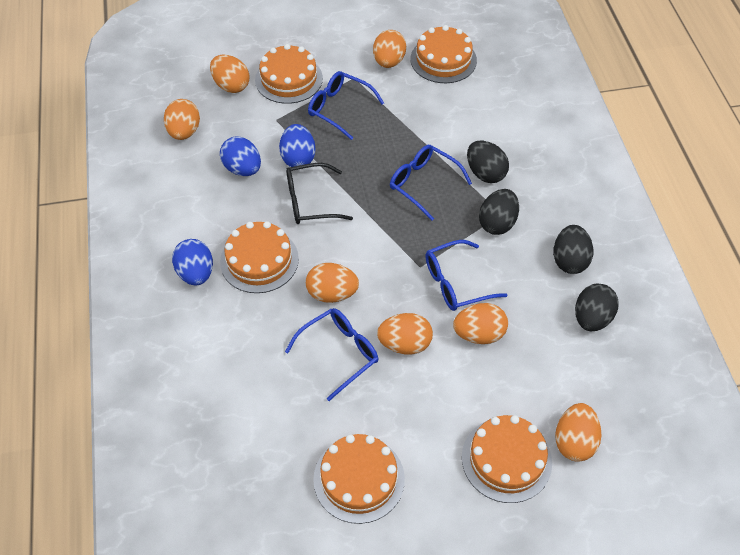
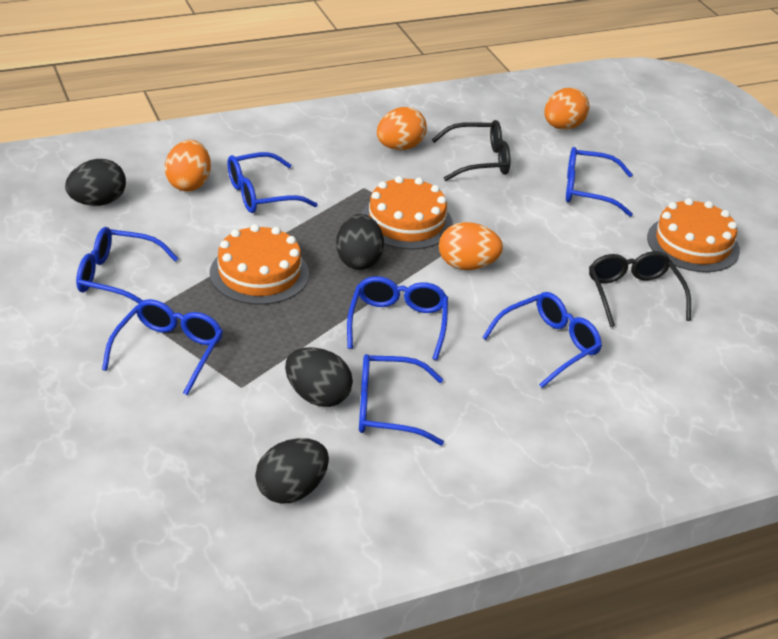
black glasses: 1 -> 2
blue egg: 3 -> 0
blue glasses: 4 -> 7
orange cake: 5 -> 3
orange egg: 7 -> 4

